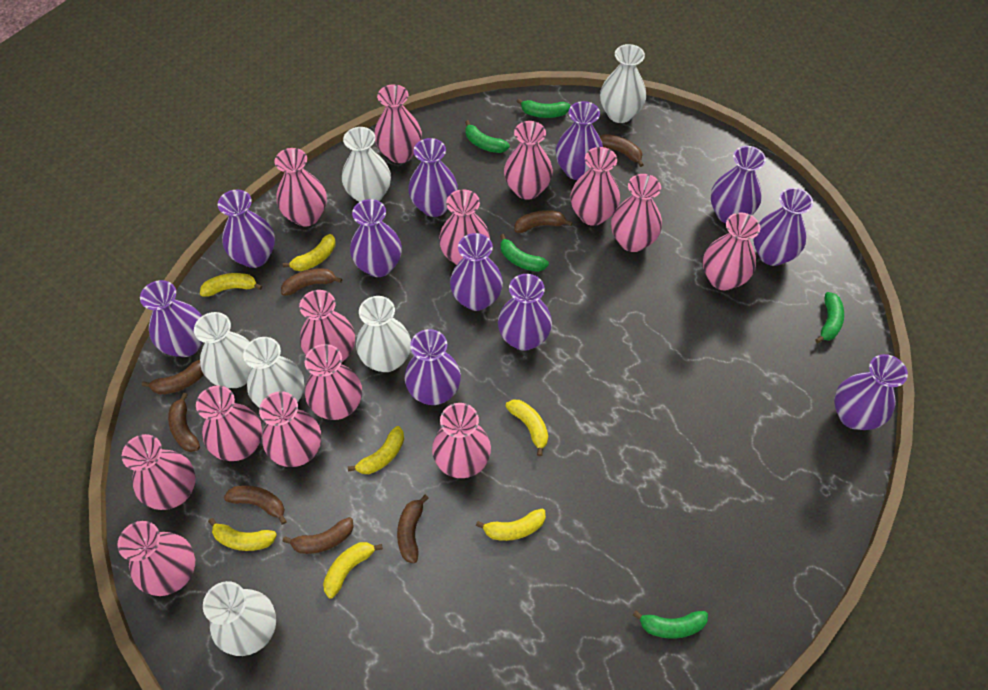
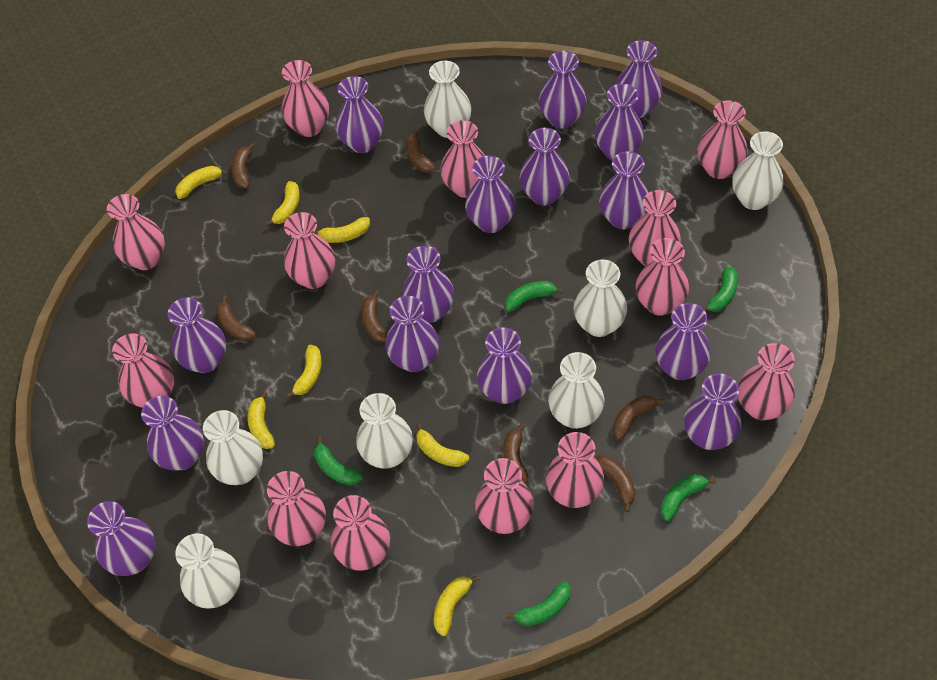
brown banana: 8 -> 7
pink vase: 14 -> 13
purple vase: 11 -> 15
white vase: 6 -> 7

